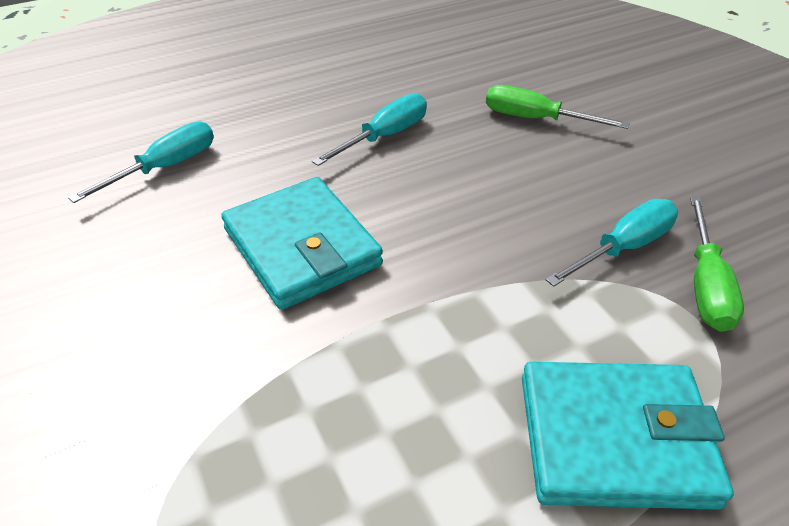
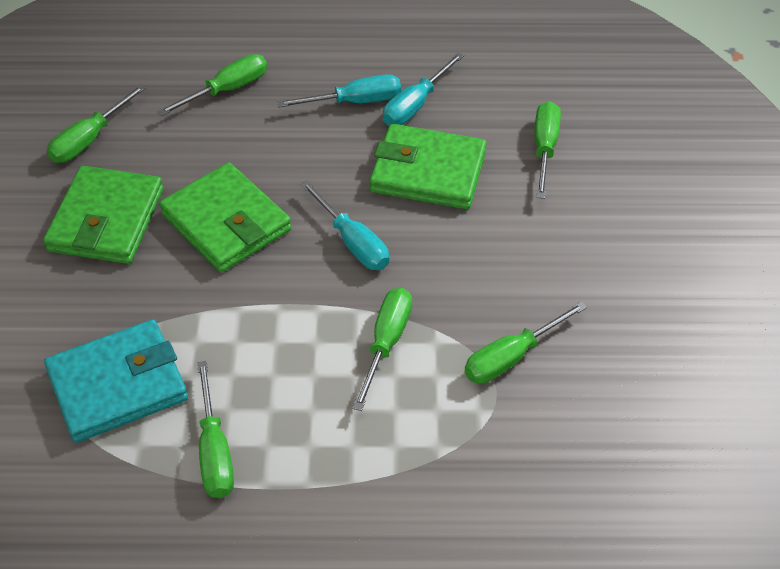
green screwdriver: 2 -> 6
green wallet: 0 -> 3
turquoise wallet: 2 -> 1

